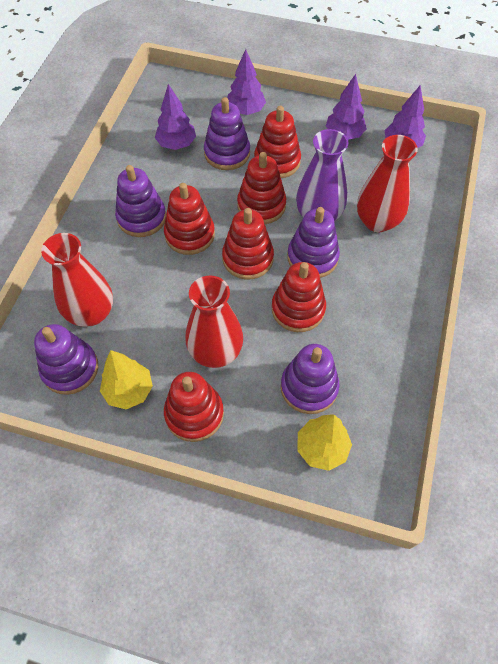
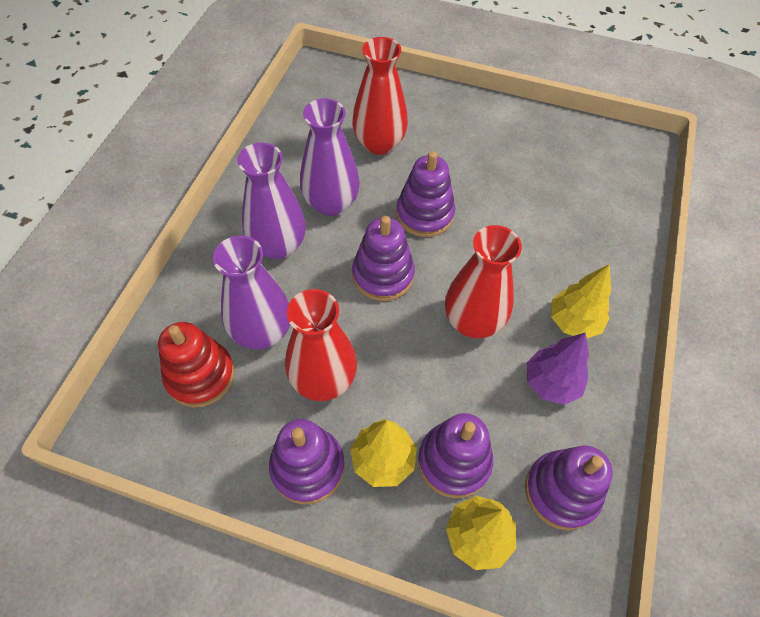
purple tree: 4 -> 1
purple vase: 1 -> 3
red stacking toy: 6 -> 1
yellow tree: 2 -> 3

